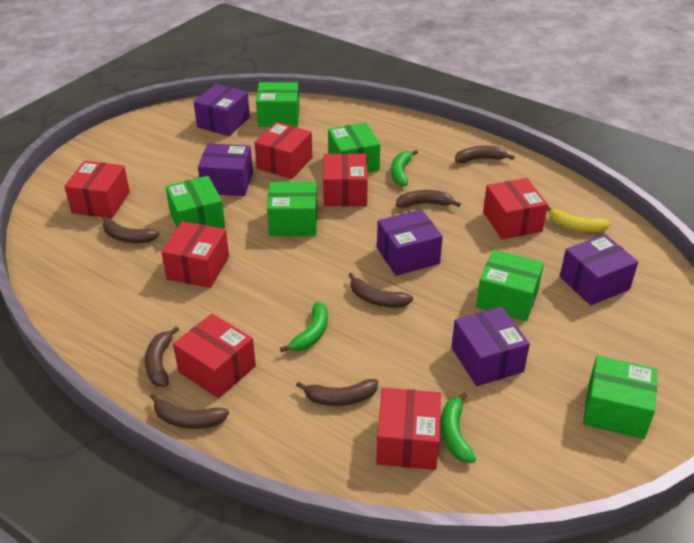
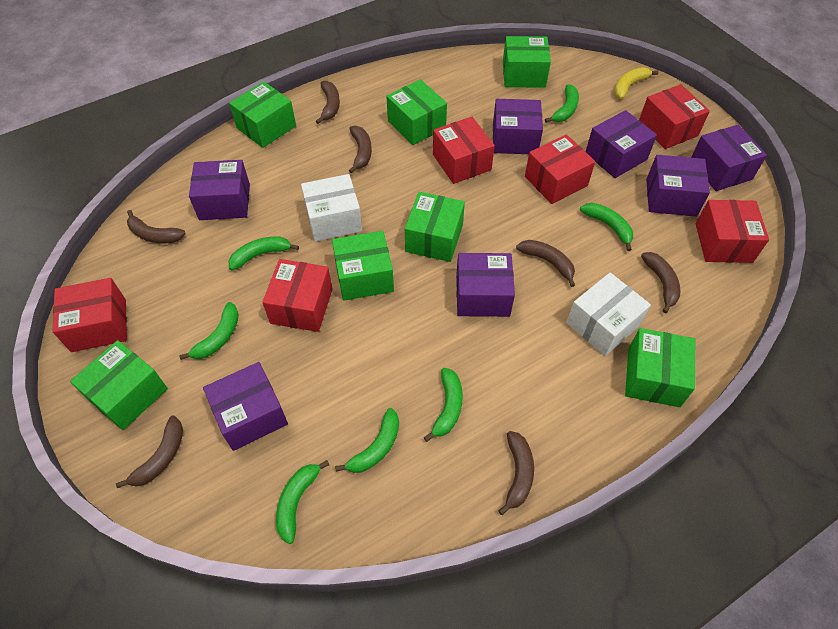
green banana: 3 -> 7
green box: 6 -> 7
purple box: 5 -> 7
red box: 7 -> 6
white box: 0 -> 2

